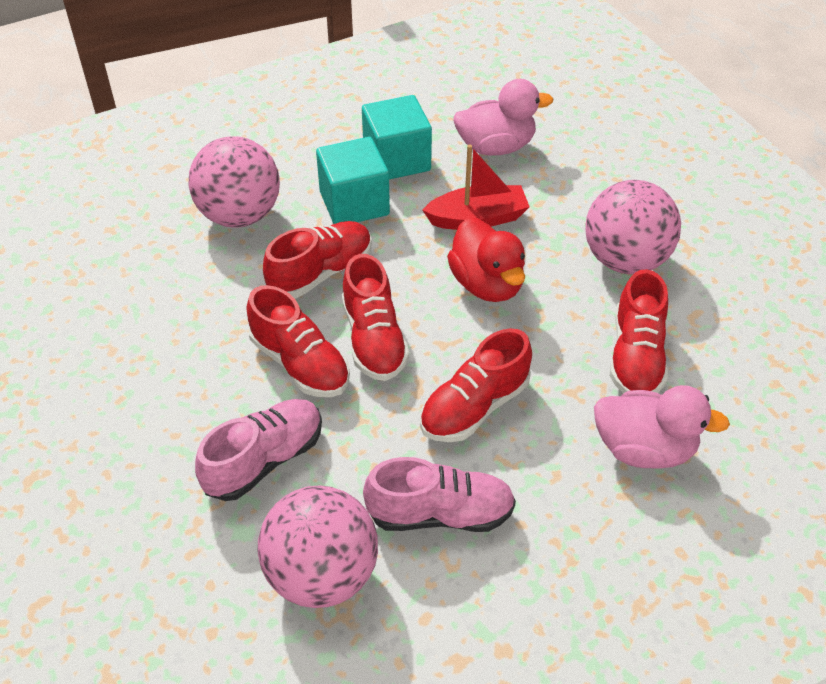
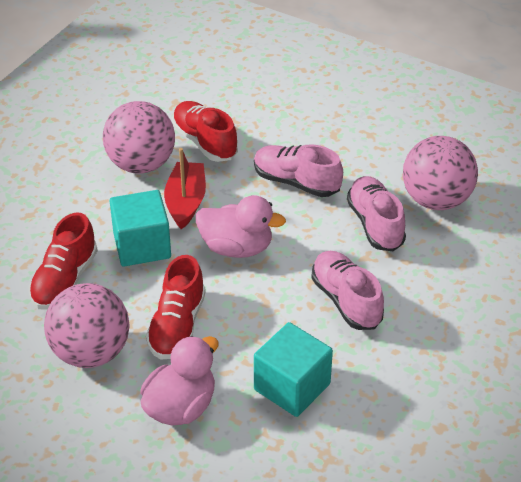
pink shoe: 2 -> 3
red duck: 1 -> 0
red shoe: 5 -> 3

